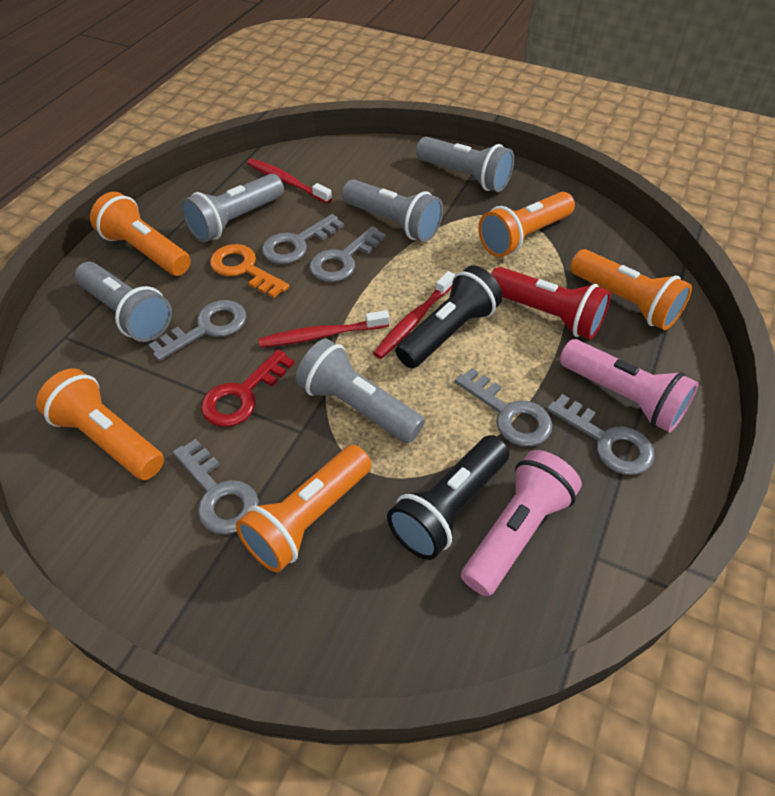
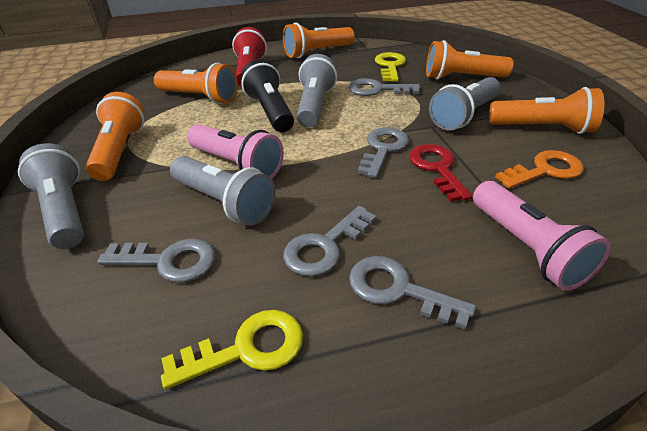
black flashlight: 2 -> 1
grey flashlight: 5 -> 4
grey key: 6 -> 5
red toothbrush: 3 -> 0
yellow key: 0 -> 2

